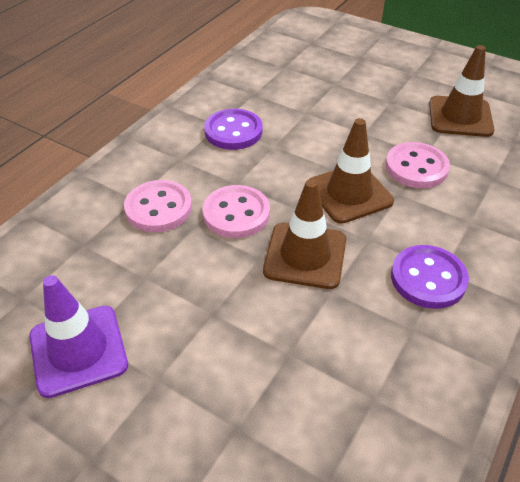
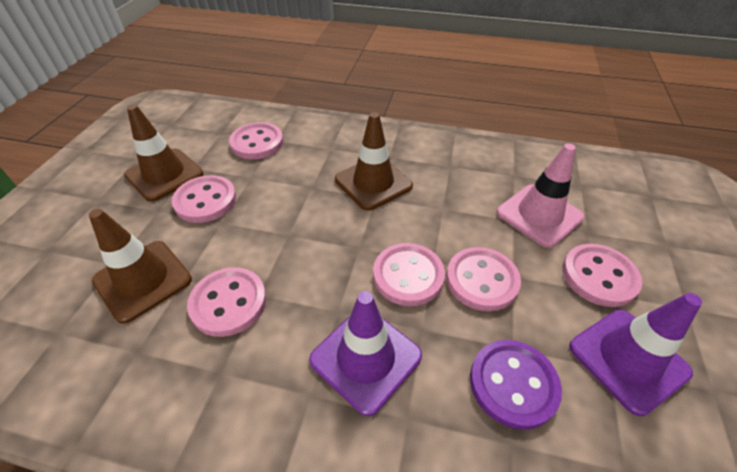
pink button: 3 -> 6
pink traffic cone: 0 -> 1
purple button: 2 -> 1
purple traffic cone: 1 -> 2

